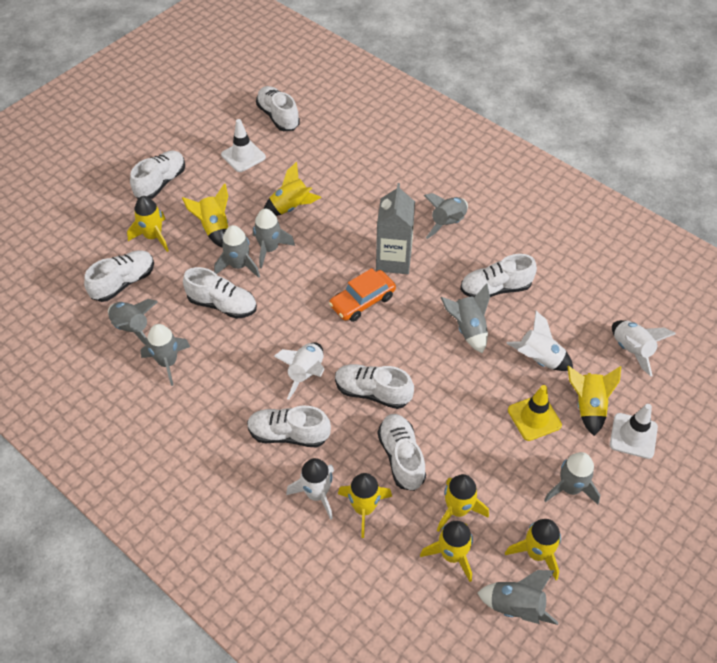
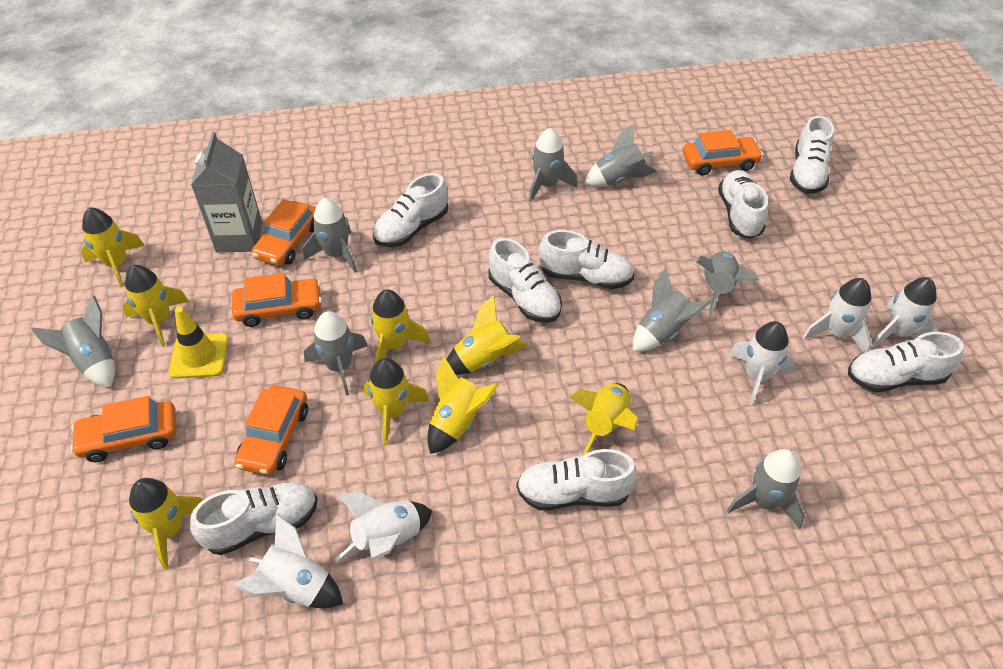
orange car: 1 -> 5
white rocket: 4 -> 5
white traffic cone: 2 -> 0

